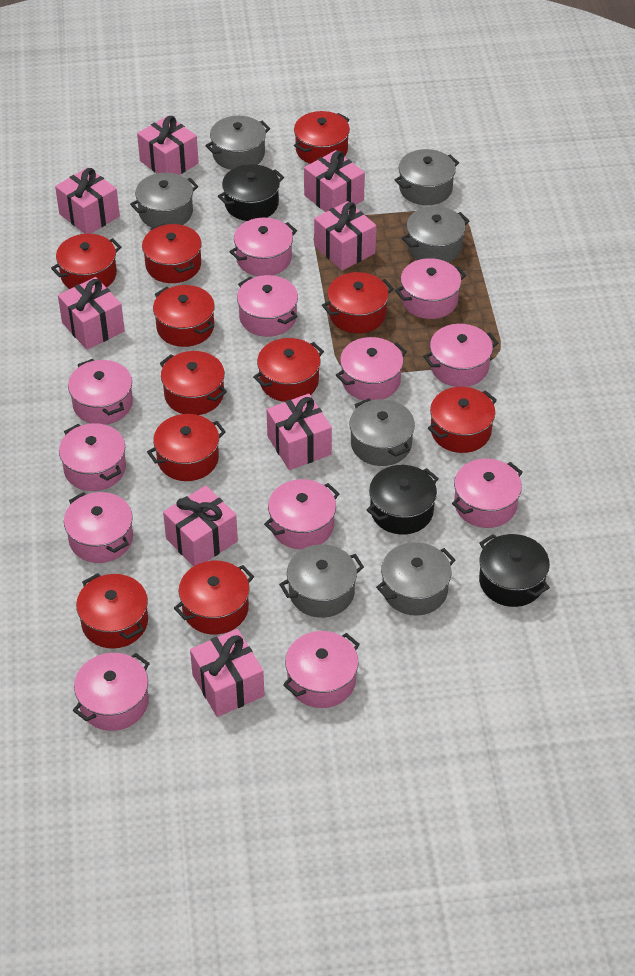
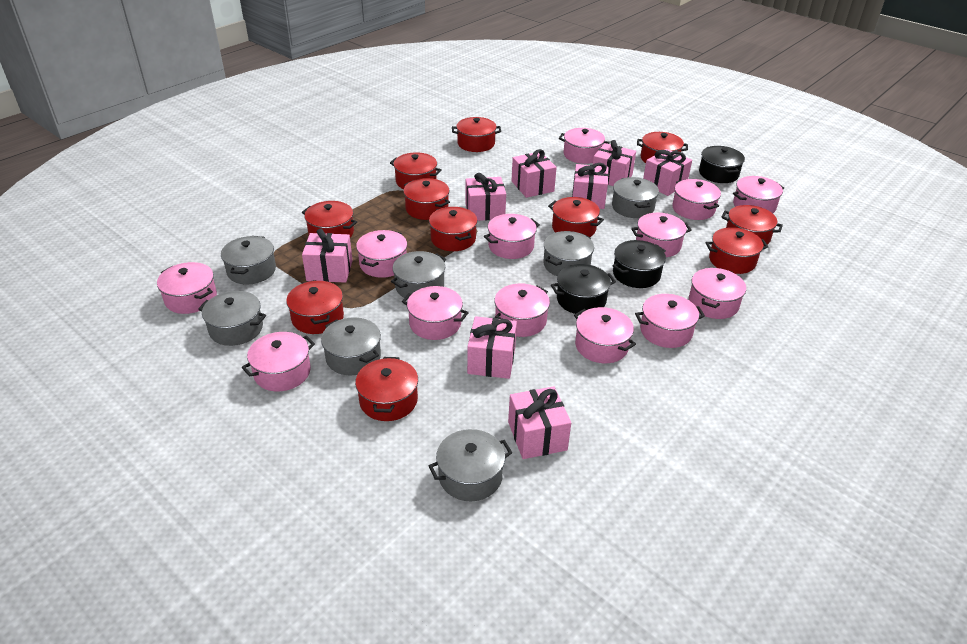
pink pot: 12 -> 13

